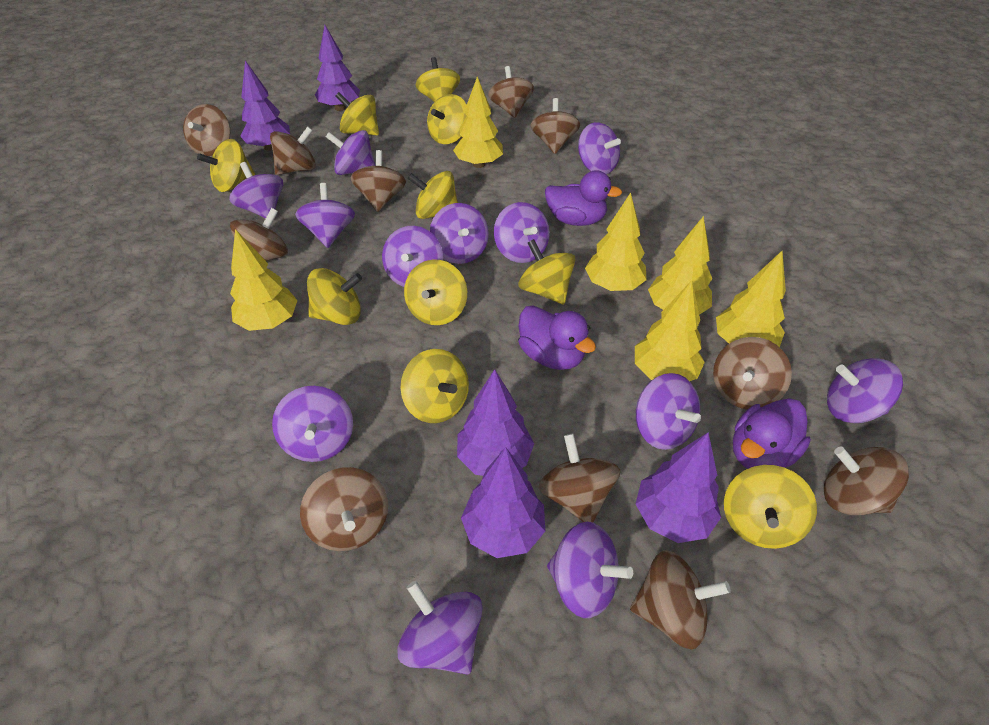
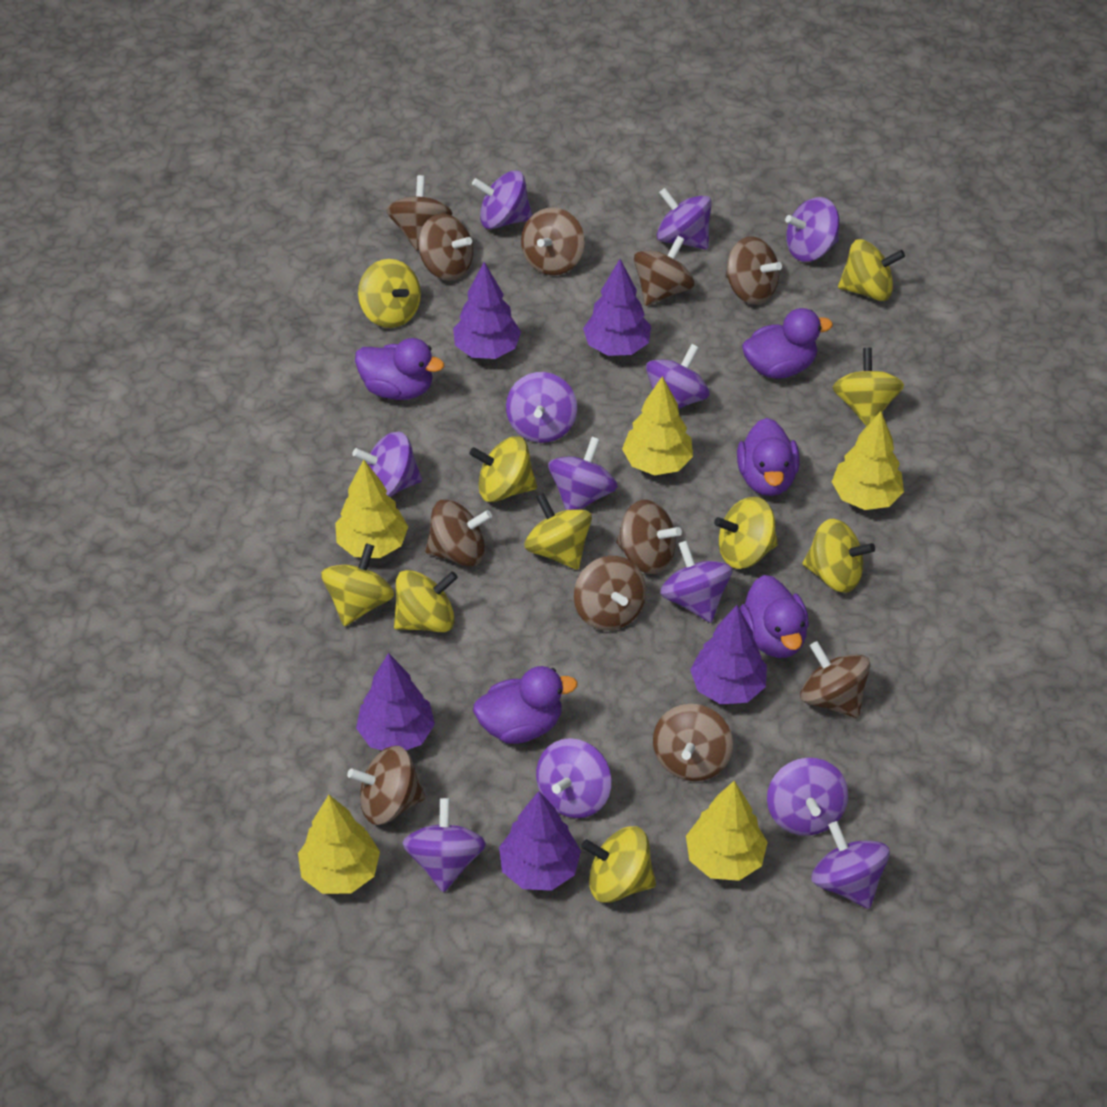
purple duck: 3 -> 5
yellow tree: 6 -> 5

